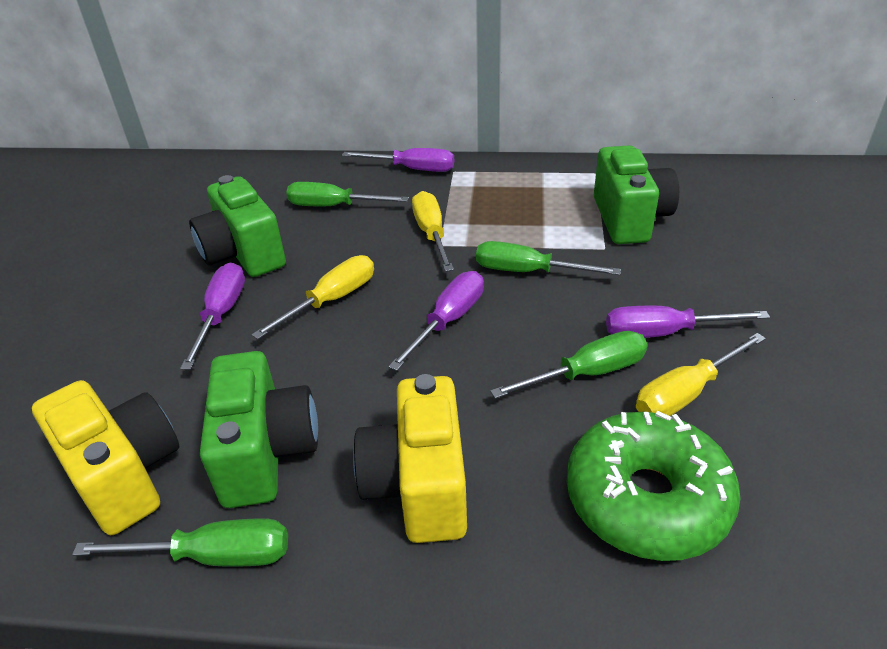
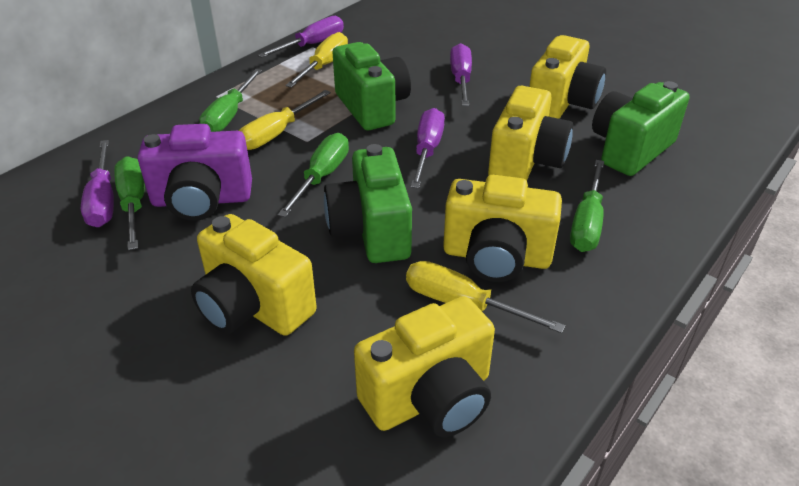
green donut: 1 -> 0
purple camera: 0 -> 1
yellow camera: 2 -> 5

